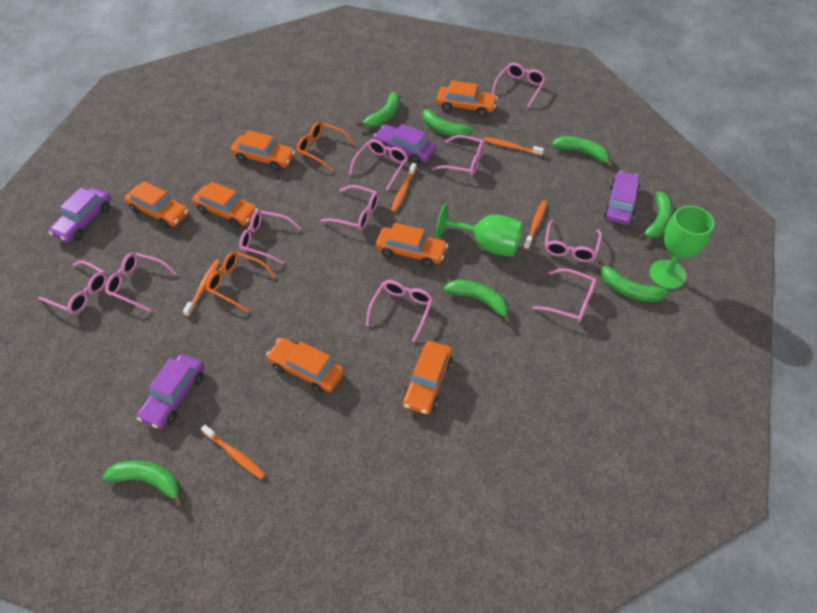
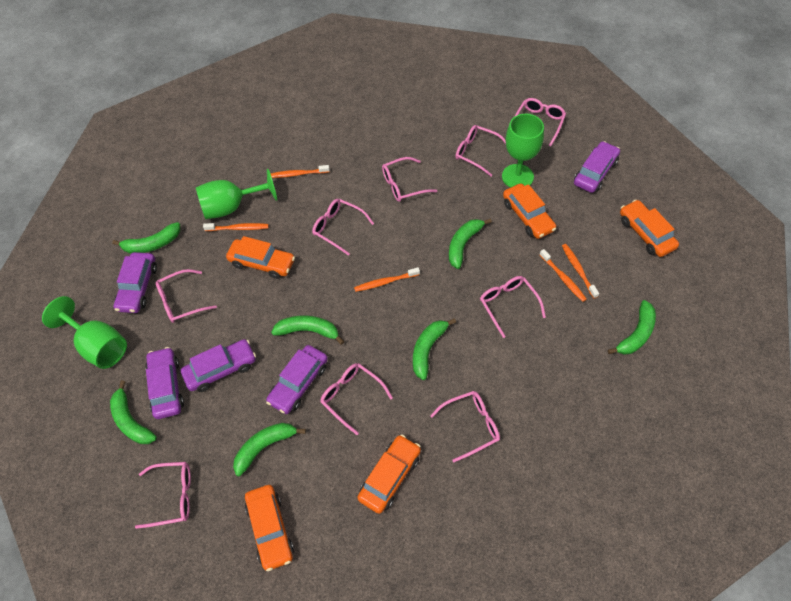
green goblet: 2 -> 3
orange car: 7 -> 5
orange glasses: 2 -> 0
pink glasses: 10 -> 9
purple car: 4 -> 5

